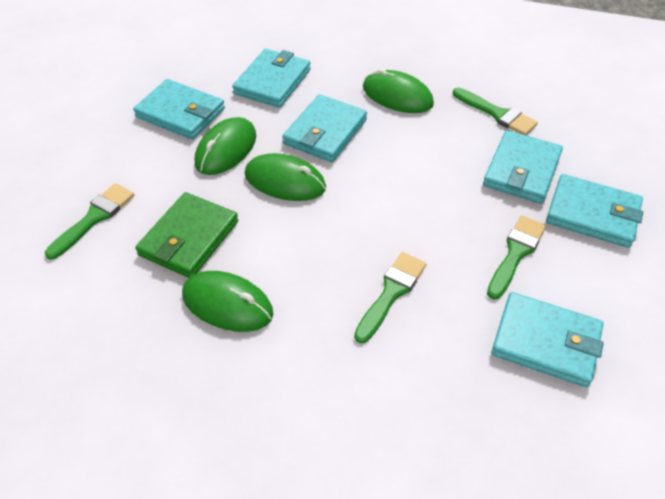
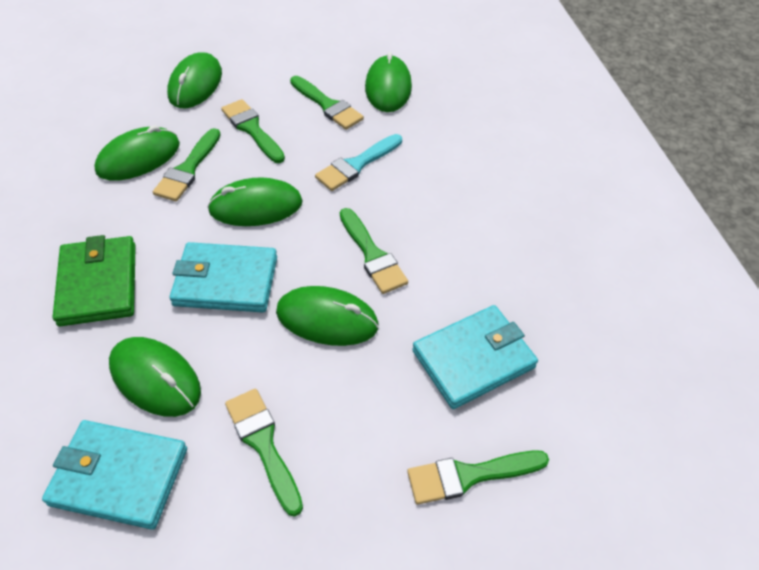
green brush: 4 -> 6
green mouse: 4 -> 6
turquoise brush: 0 -> 1
turquoise wallet: 6 -> 3

